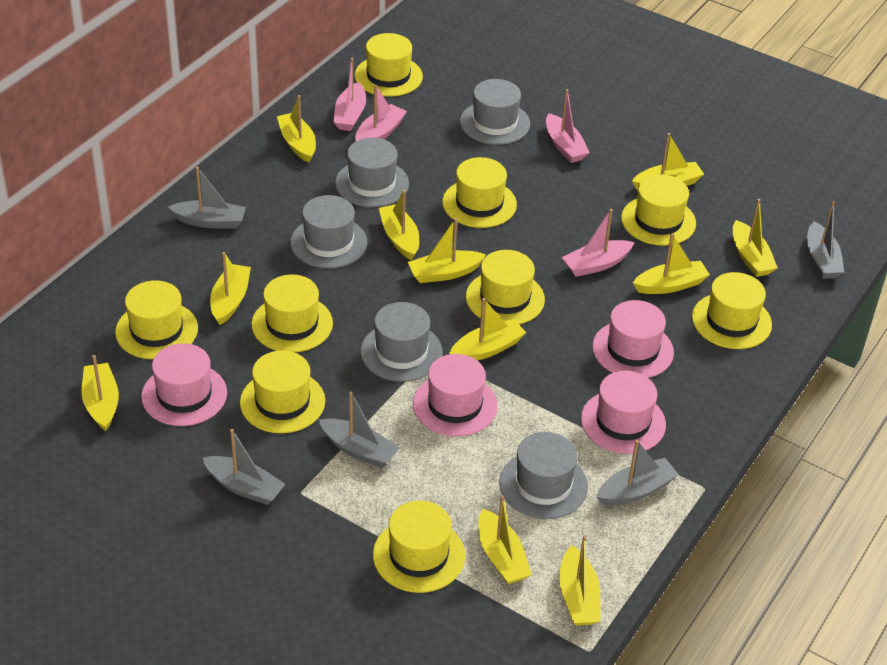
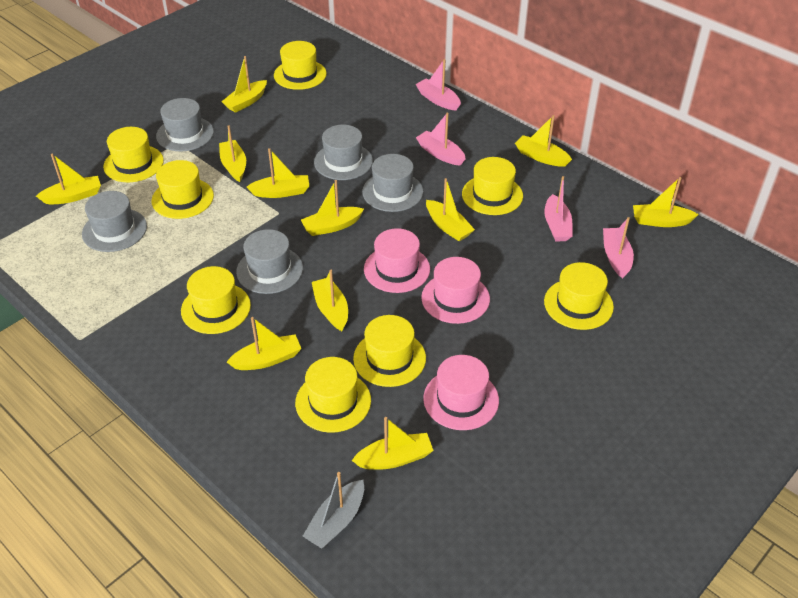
grey boat: 5 -> 1
pink hat: 4 -> 3
yellow hat: 9 -> 8

